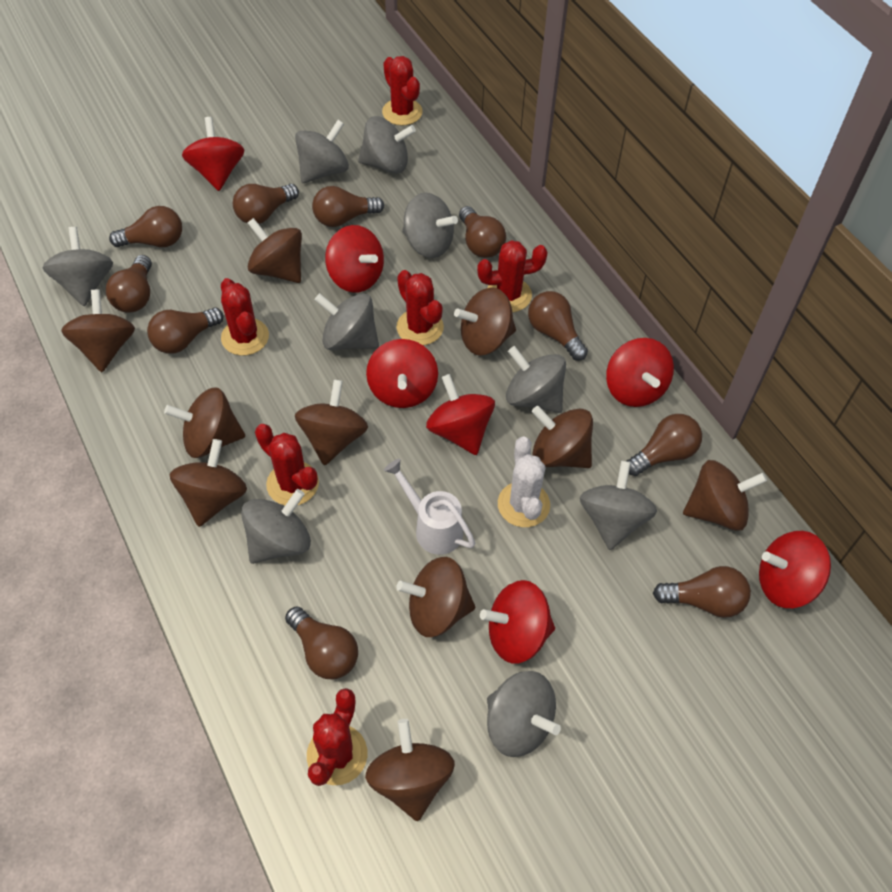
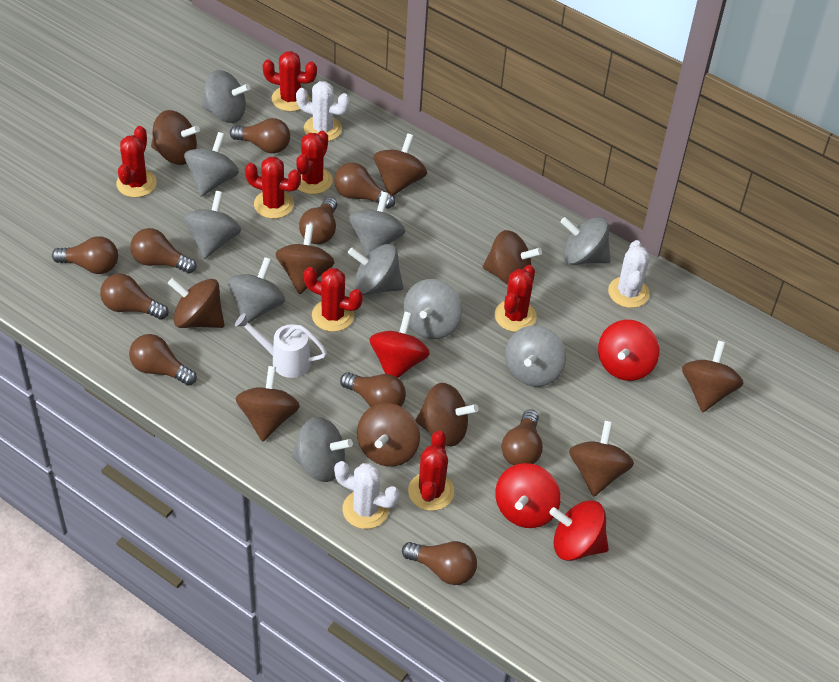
grey spinning top: 9 -> 10
red cactus: 6 -> 7
red spinning top: 7 -> 4
white cactus: 1 -> 3

